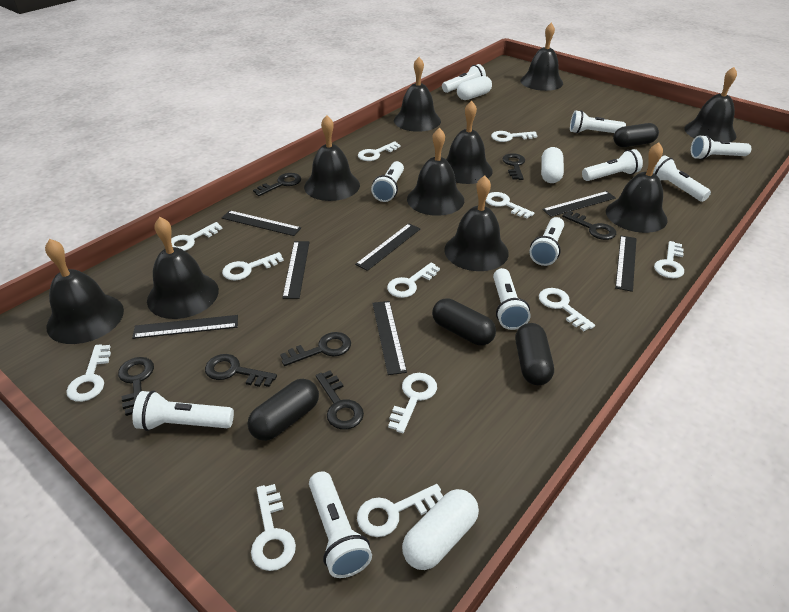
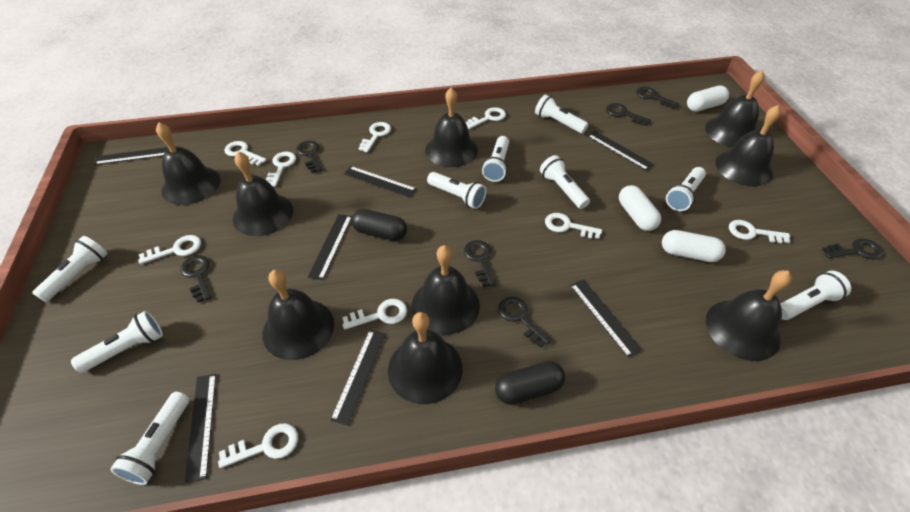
black bell: 10 -> 9
black capsule: 4 -> 2
white flashlight: 10 -> 9
white key: 12 -> 9

